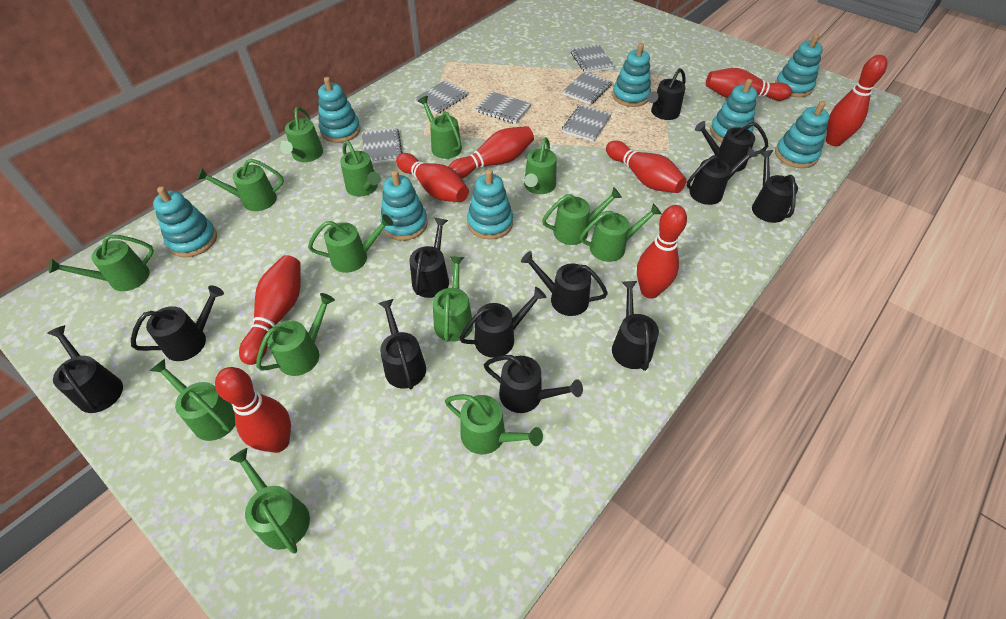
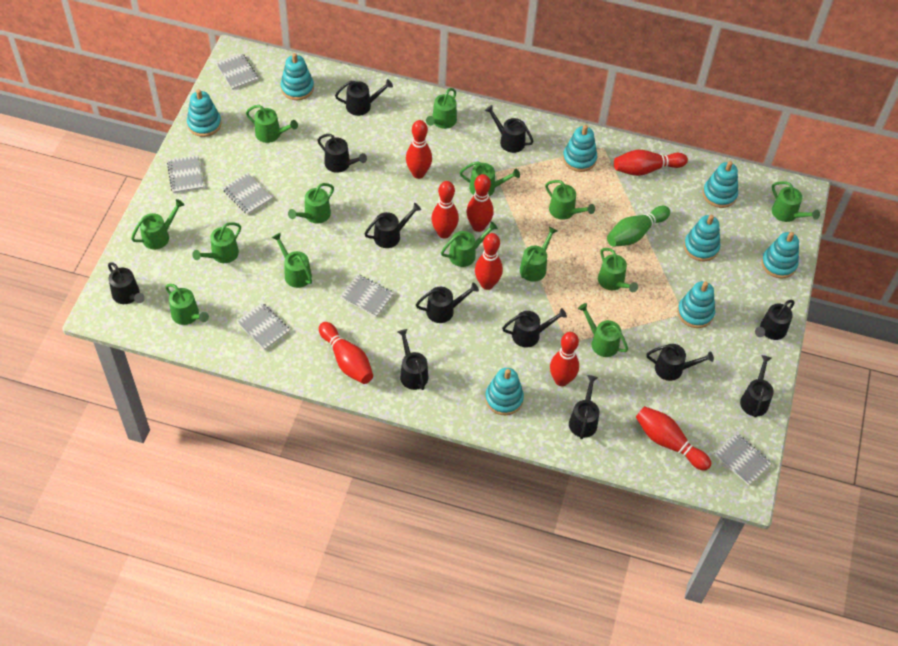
green bowling pin: 0 -> 1

